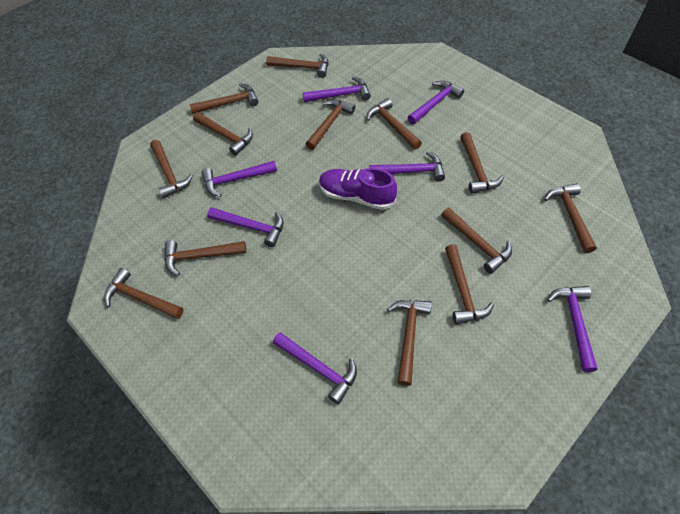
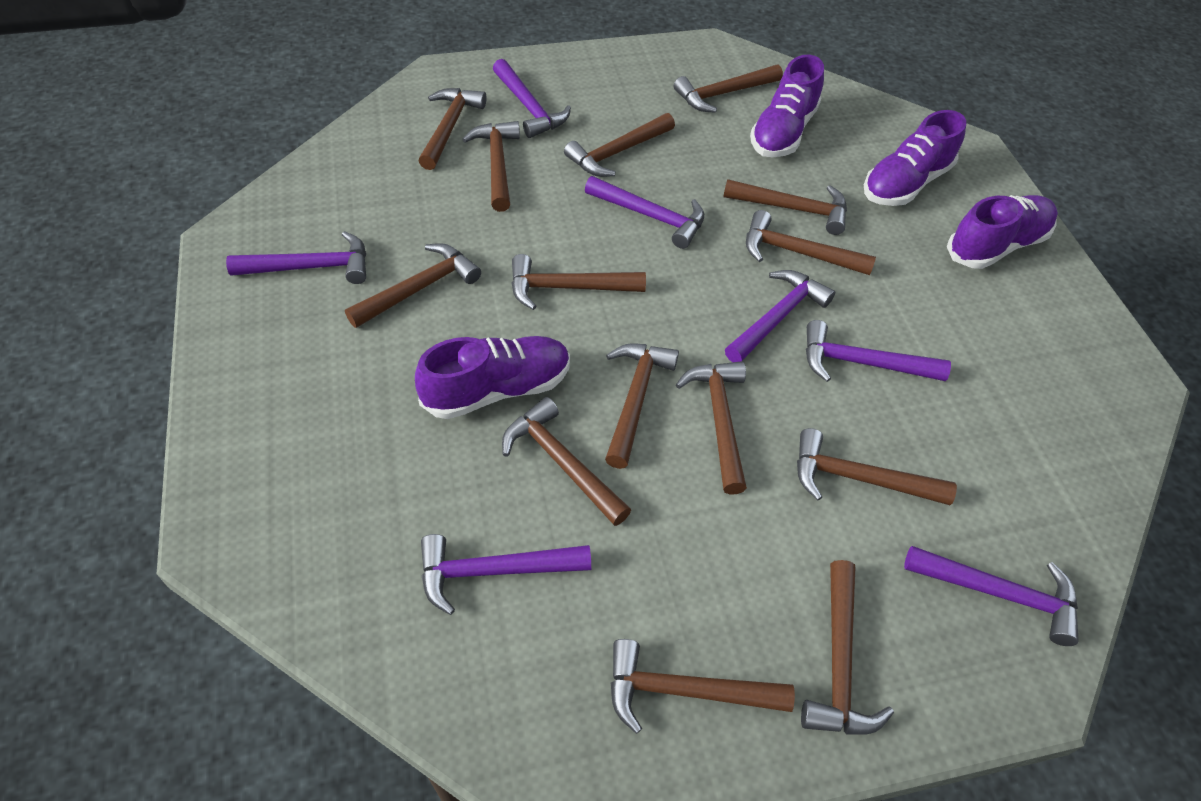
brown hammer: 13 -> 14
purple shoe: 1 -> 4

